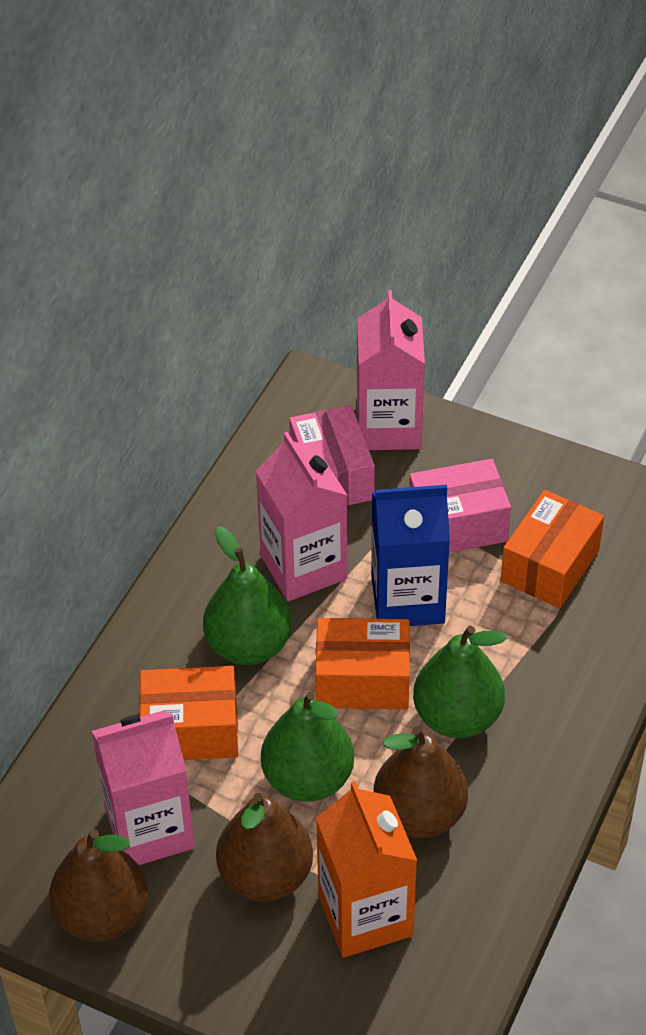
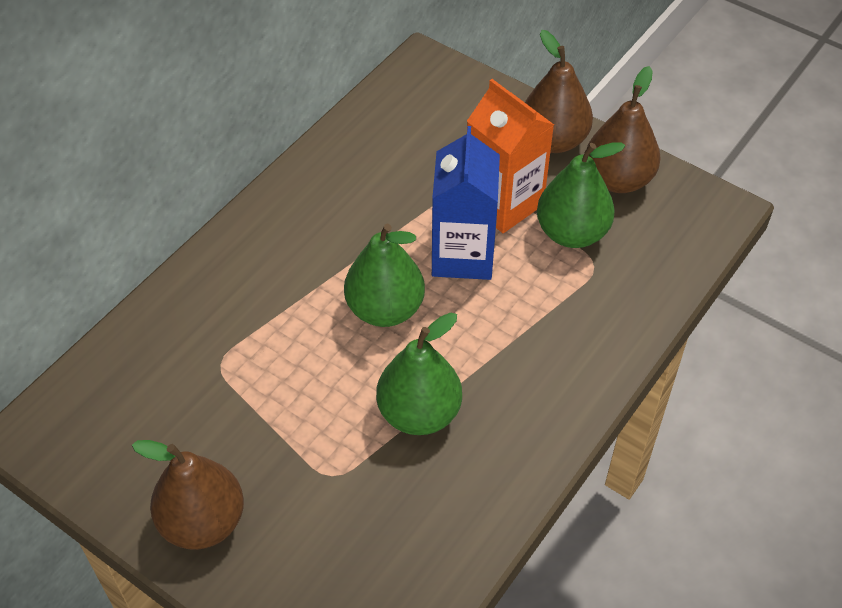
orange box: 3 -> 0
pink box: 2 -> 0
pink carton: 3 -> 0

